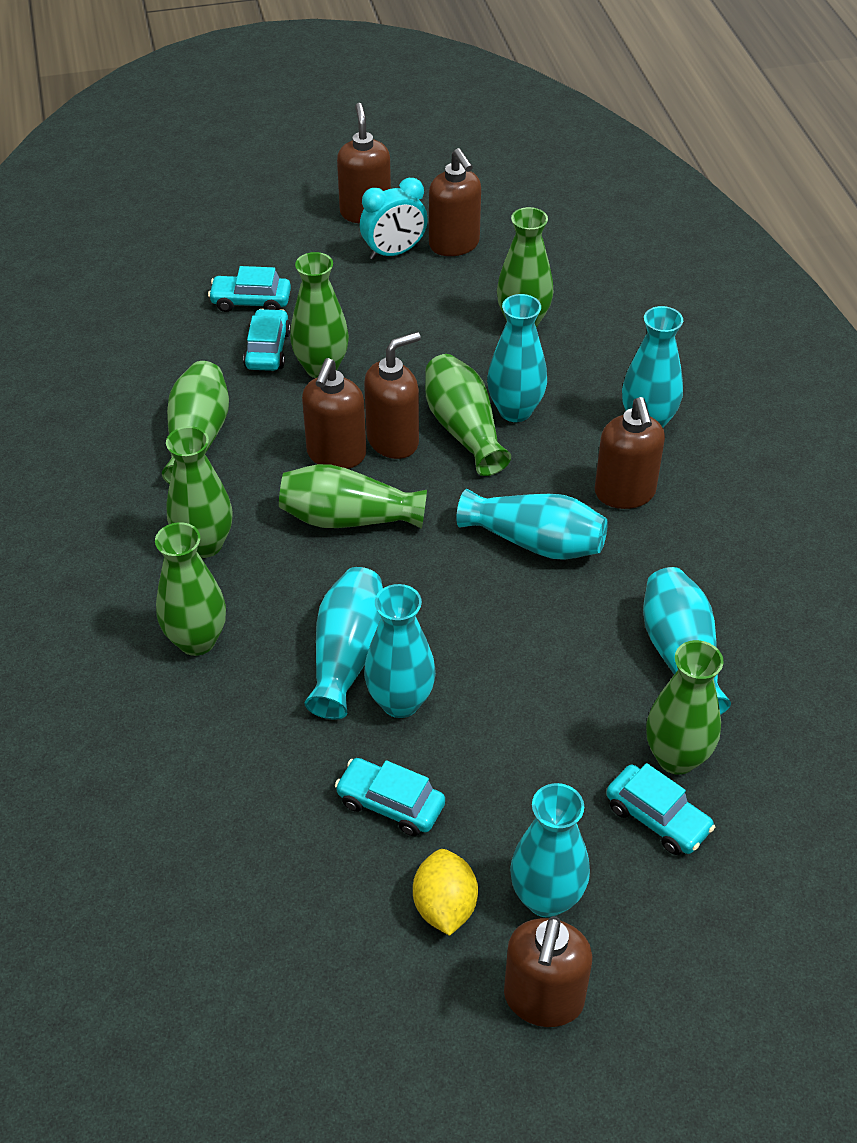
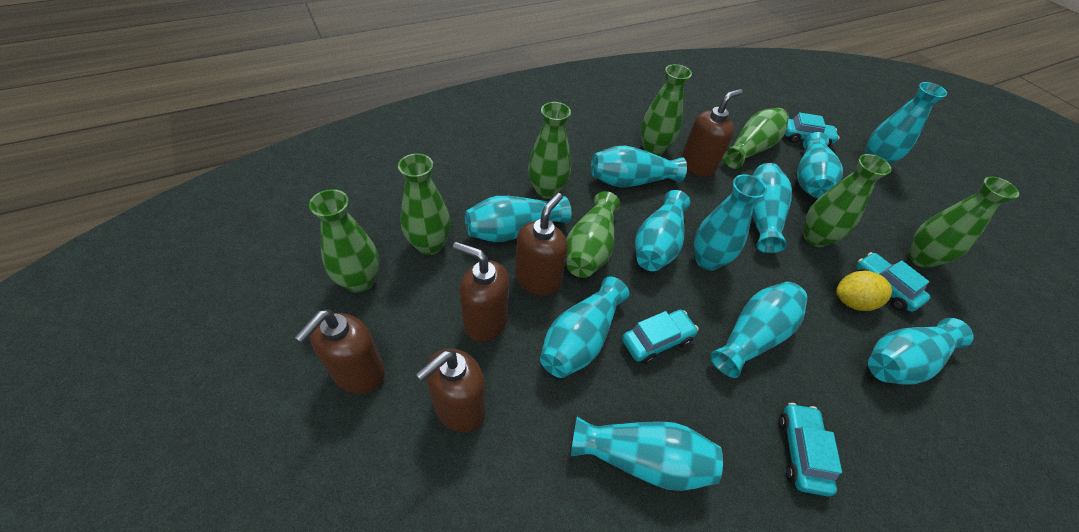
brown soap dispenser: 6 -> 5
turquoise clock: 1 -> 0
turquoise vase: 7 -> 11

